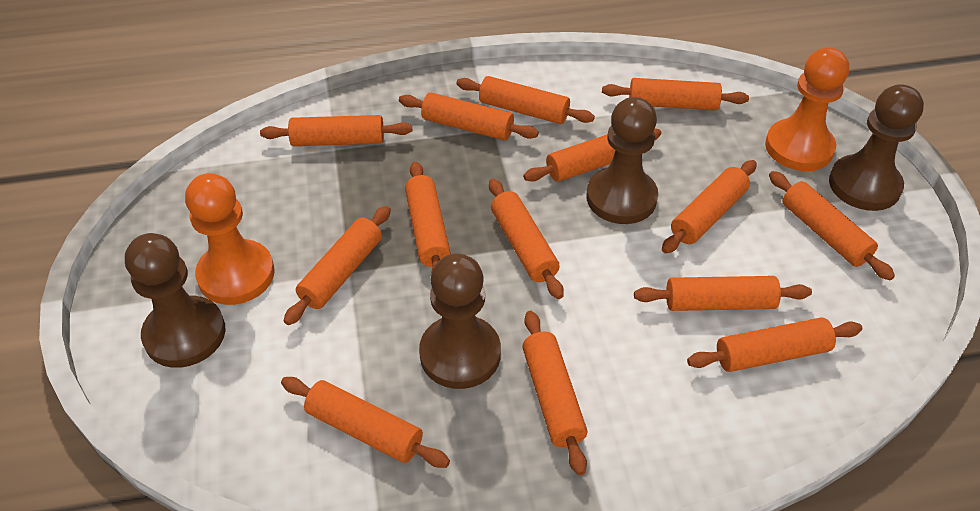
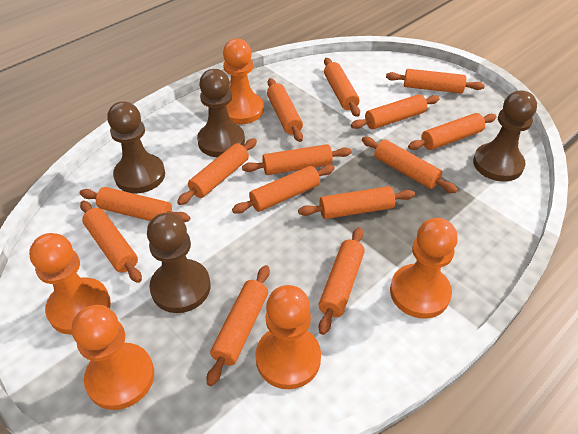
orange pawn: 2 -> 5

